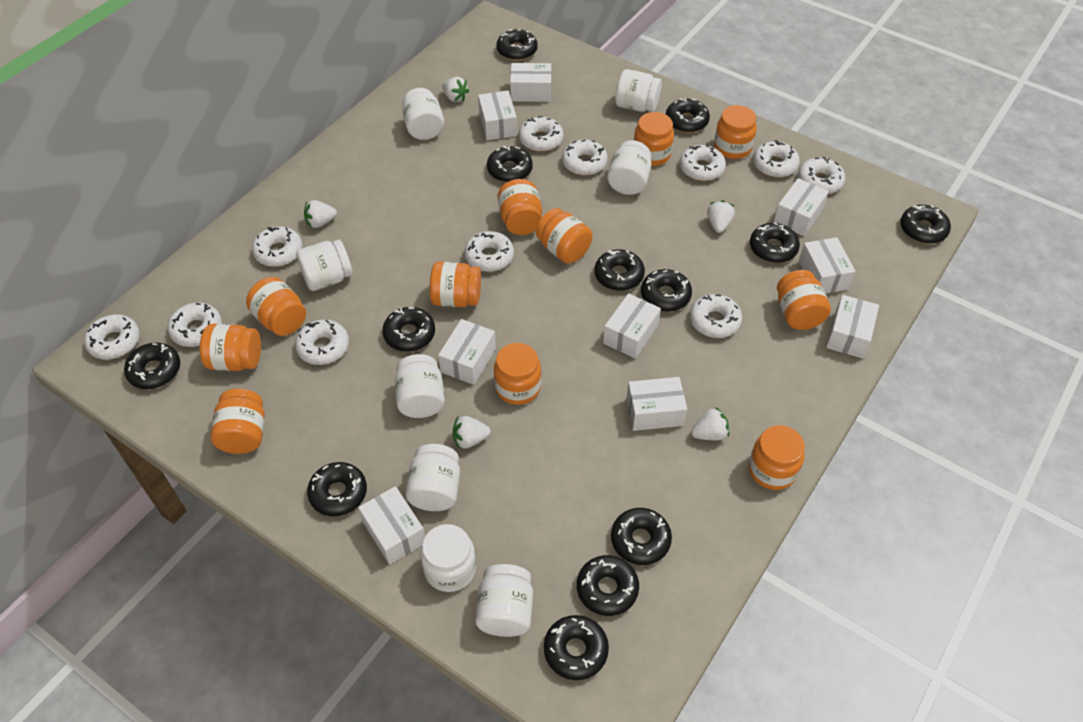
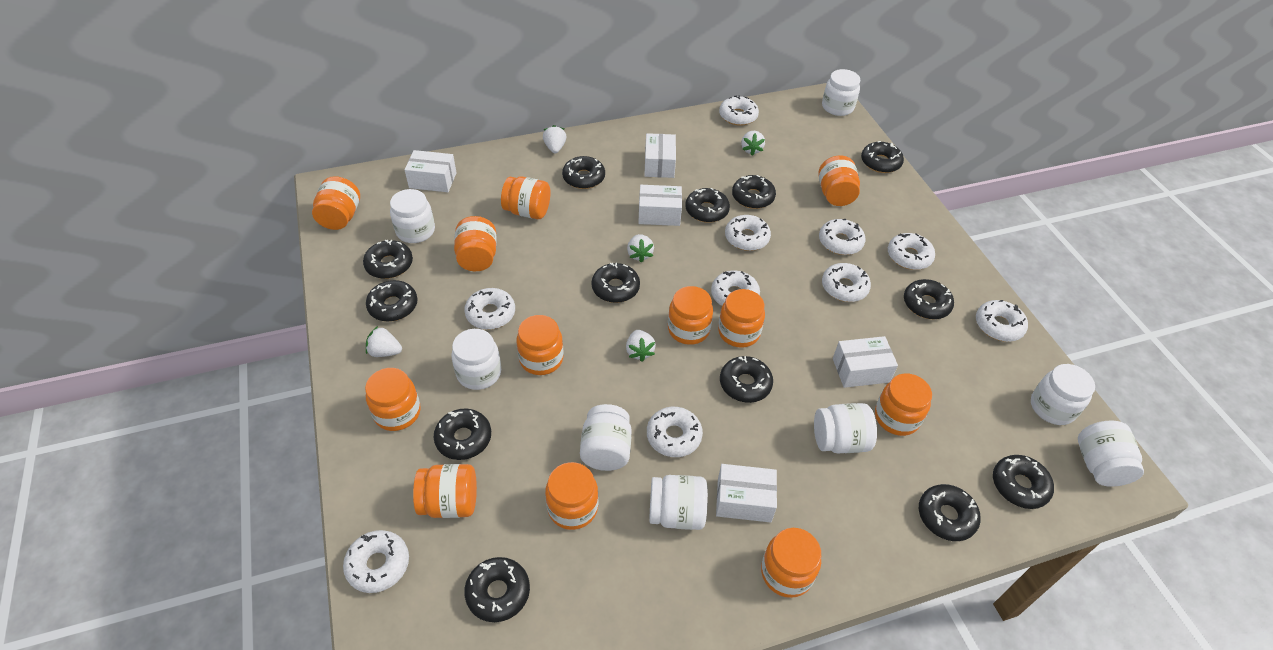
orange jar: 11 -> 12
white box: 9 -> 5
white donut: 11 -> 10

